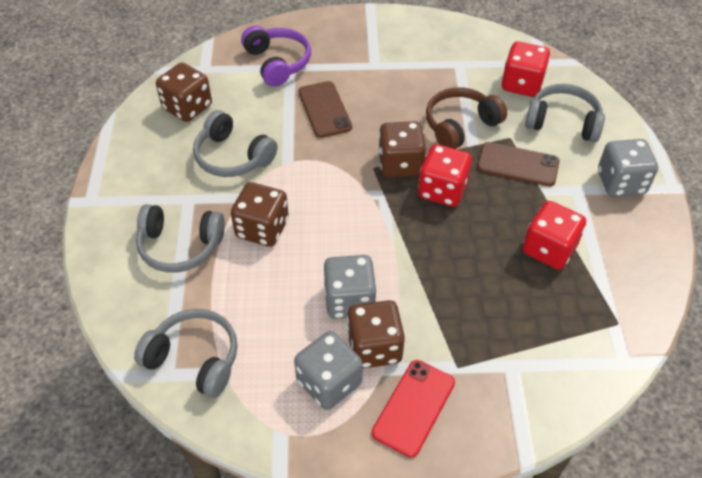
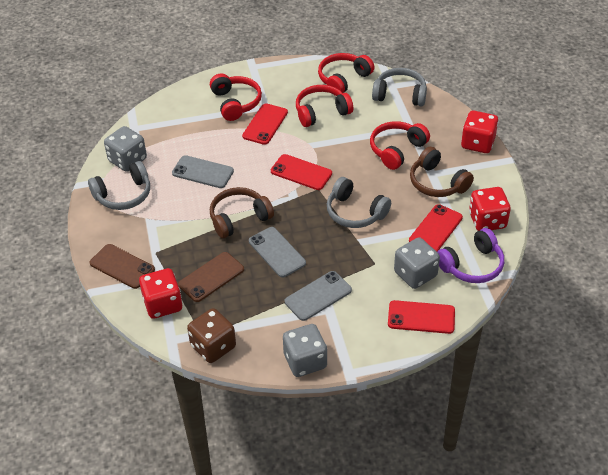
brown dice: 4 -> 1
brown headphones: 1 -> 2
grey headphones: 4 -> 3
grey phone: 0 -> 3
red headphones: 0 -> 4
red phone: 1 -> 4

